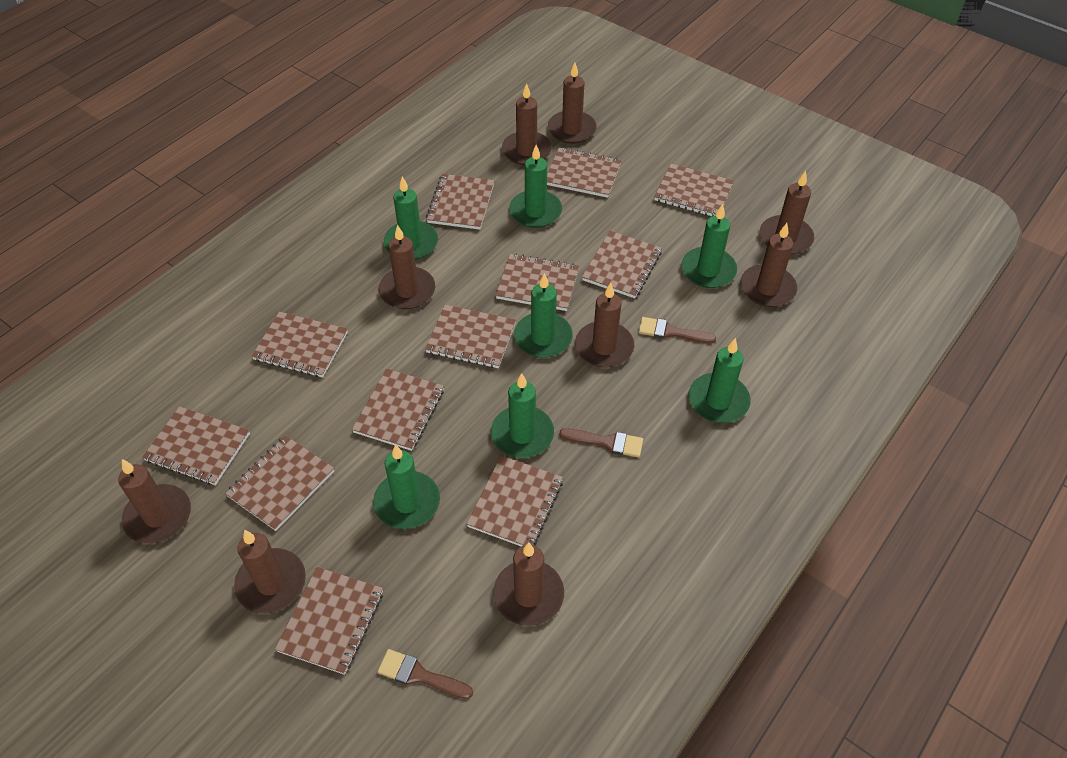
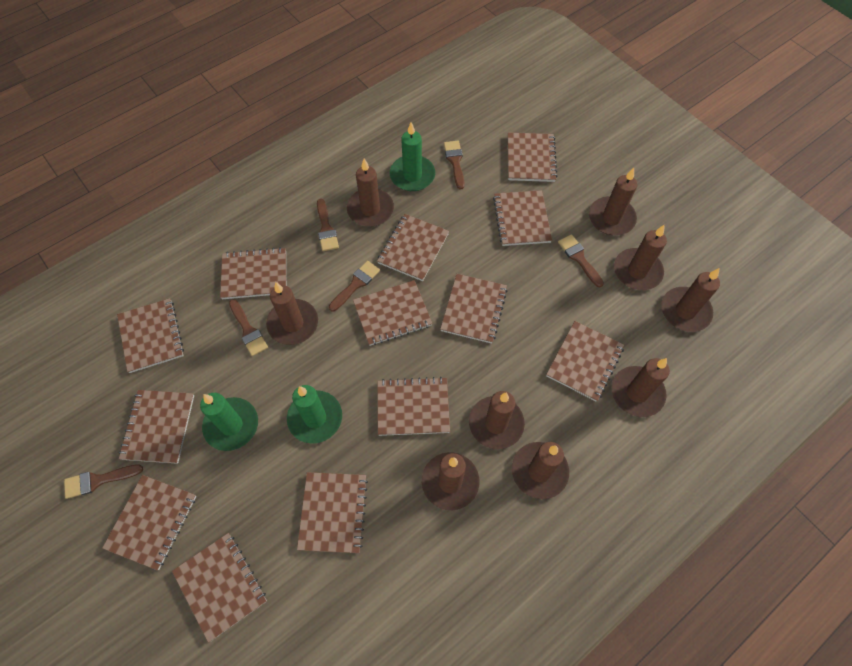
brown brush: 3 -> 6
brown notebook: 12 -> 13
green candle: 7 -> 3

